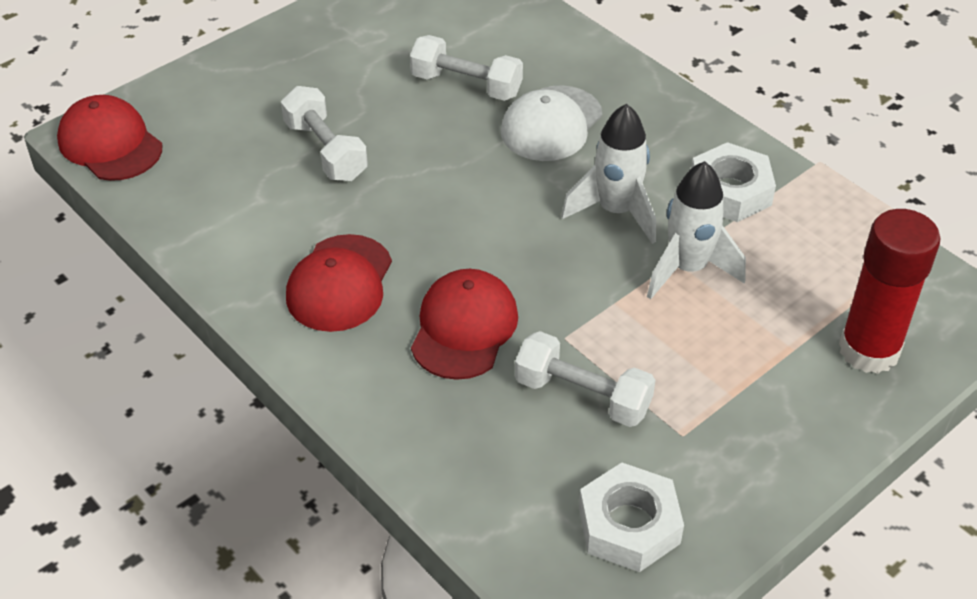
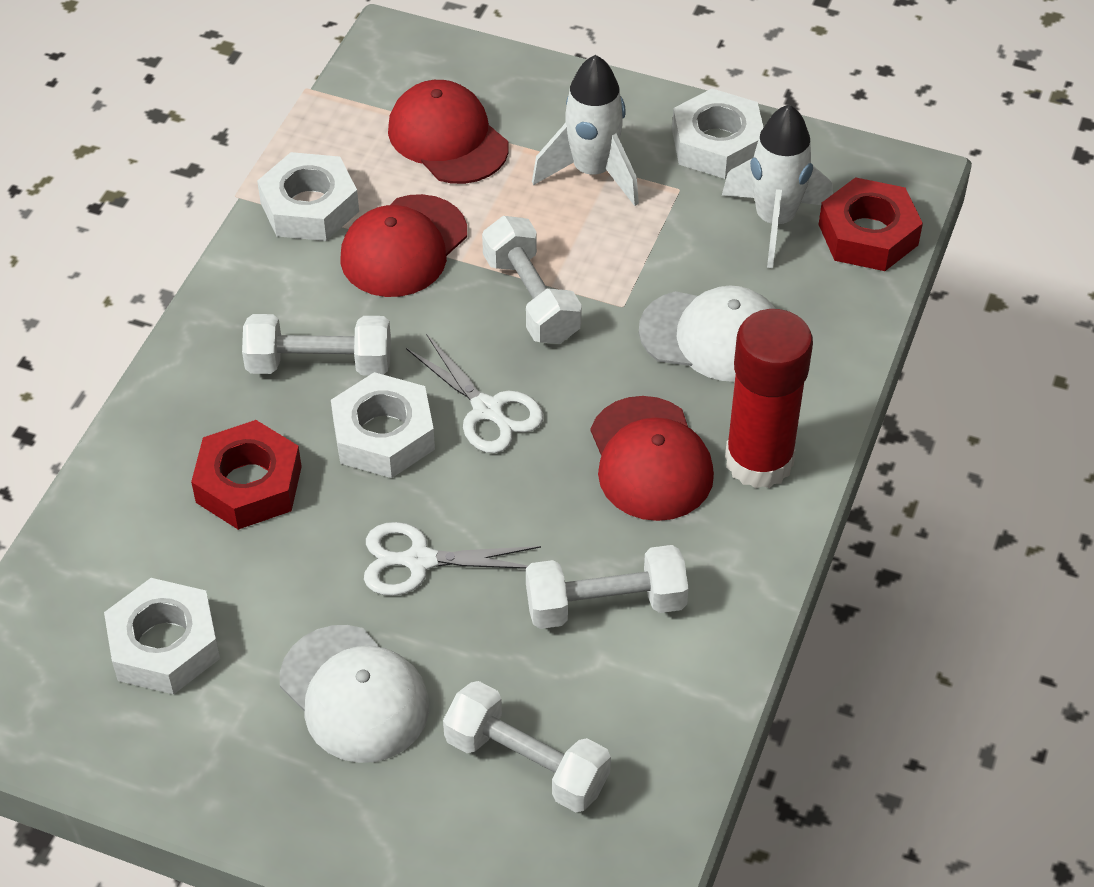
red nut: 0 -> 2
white cap: 1 -> 2
white dumbbell: 3 -> 4
white nut: 2 -> 4
white scissors: 0 -> 2

